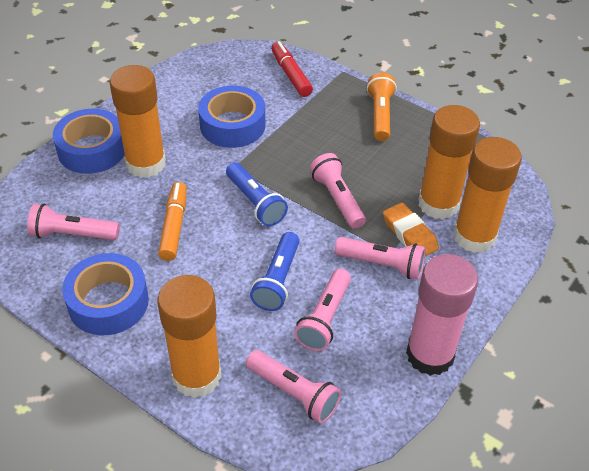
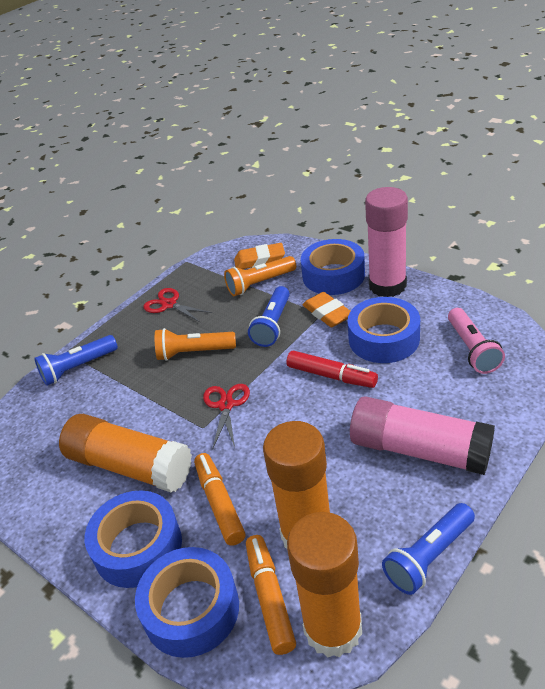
blue flashlight: 2 -> 3
blue tape: 3 -> 4
orange eraser: 1 -> 2
orange flashlight: 1 -> 2
orange glue stick: 4 -> 3
orange marker: 1 -> 2
pink flashlight: 5 -> 1
pink glue stick: 1 -> 2
red scissors: 0 -> 2

